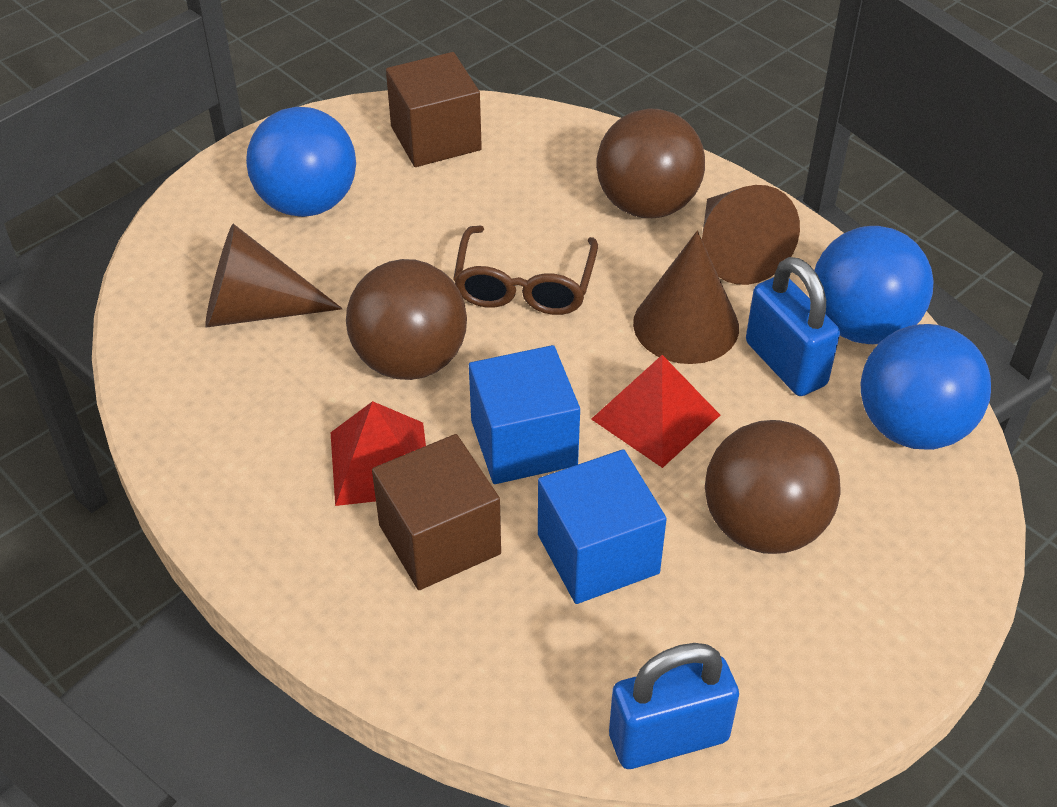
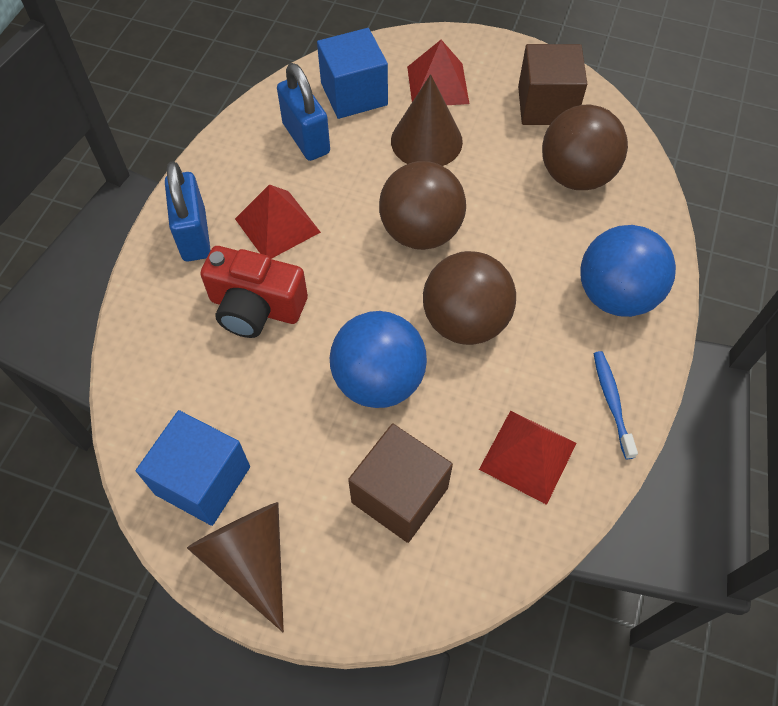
blue ball: 3 -> 2
blue toothbrush: 0 -> 1
brown cone: 3 -> 2
brown glasses: 1 -> 0
red camera: 0 -> 1
red pyramid: 2 -> 3

